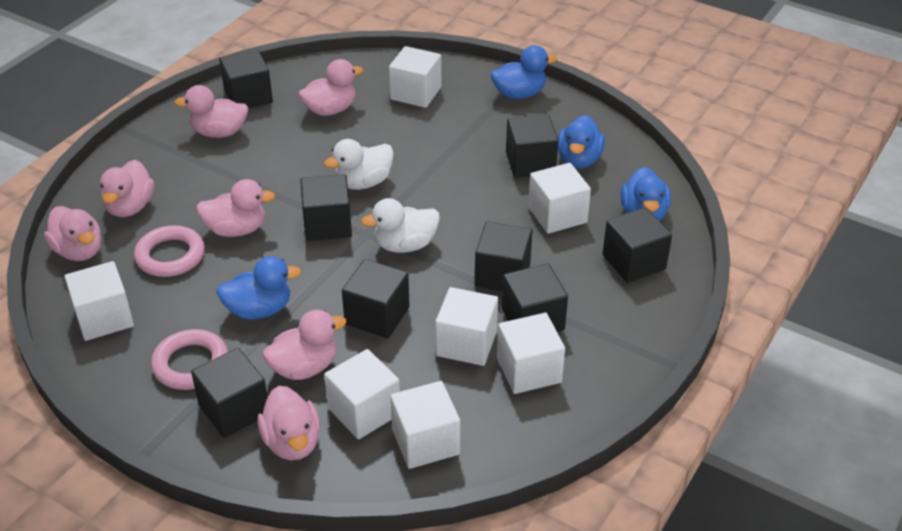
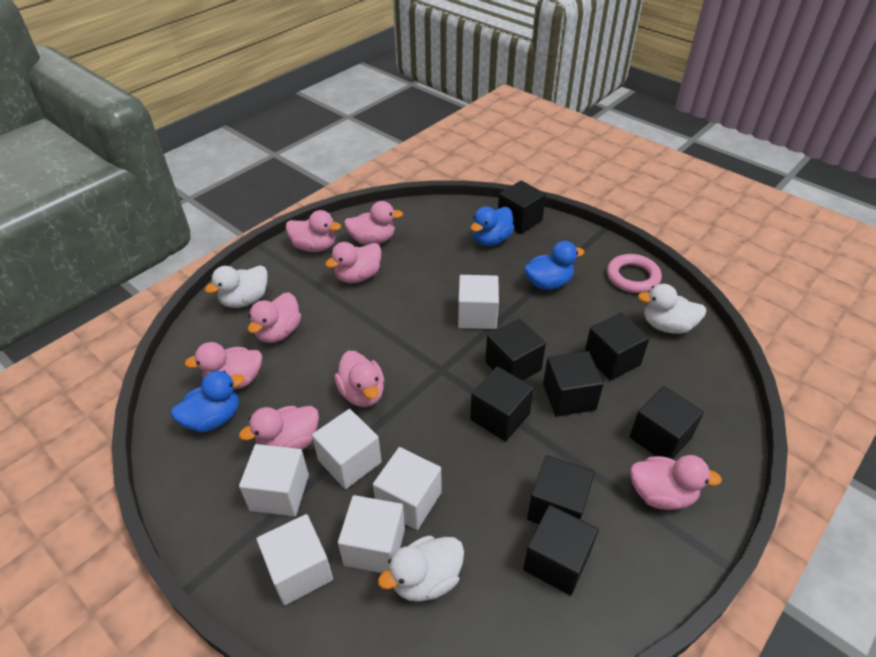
blue duck: 4 -> 3
pink duck: 7 -> 8
pink ring: 2 -> 1
white cube: 7 -> 6
white duck: 2 -> 3

